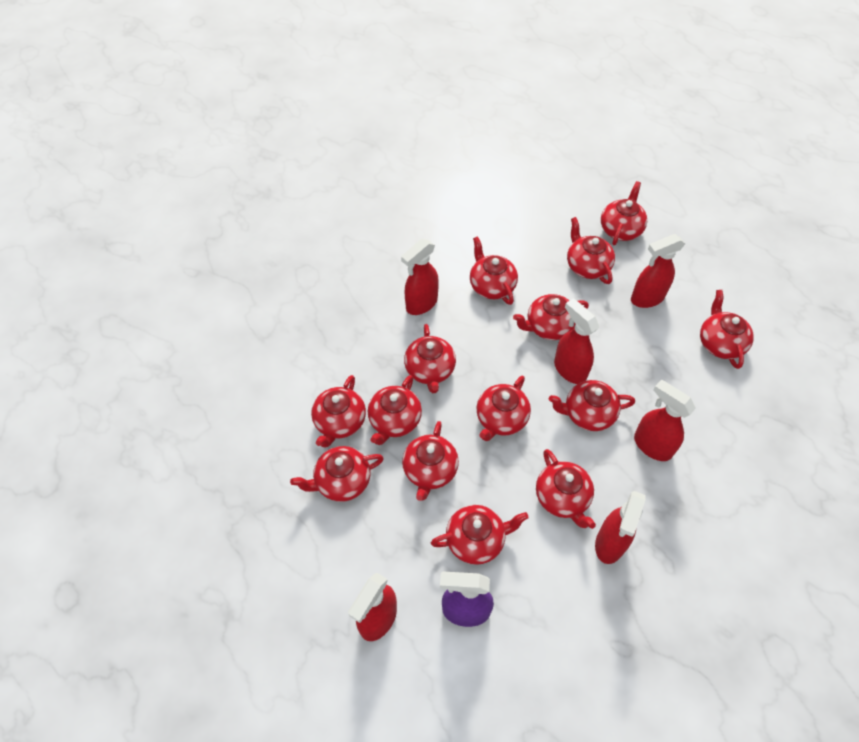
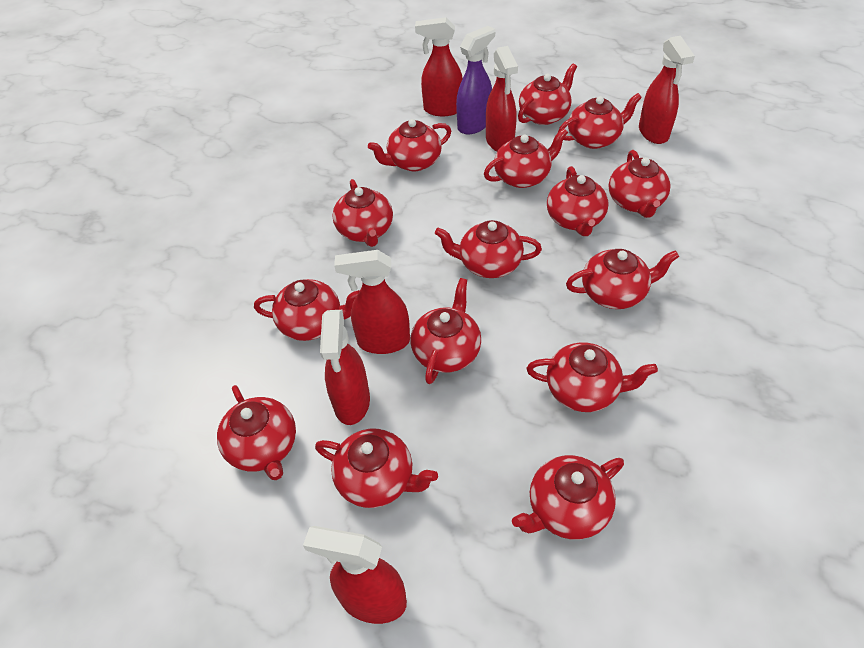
red teapot: 14 -> 15

